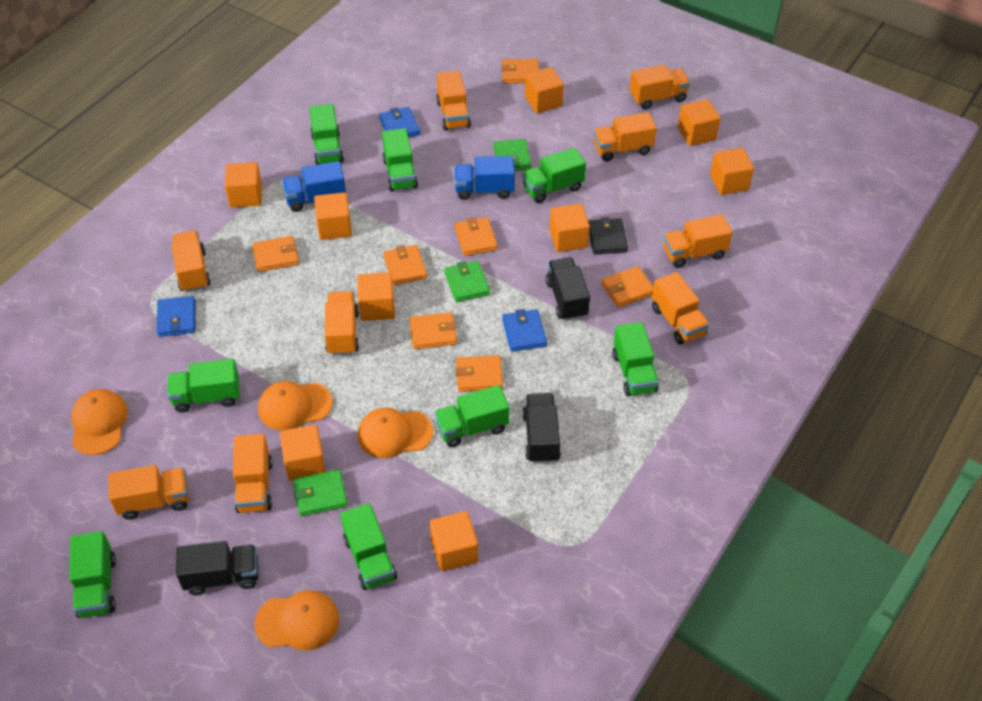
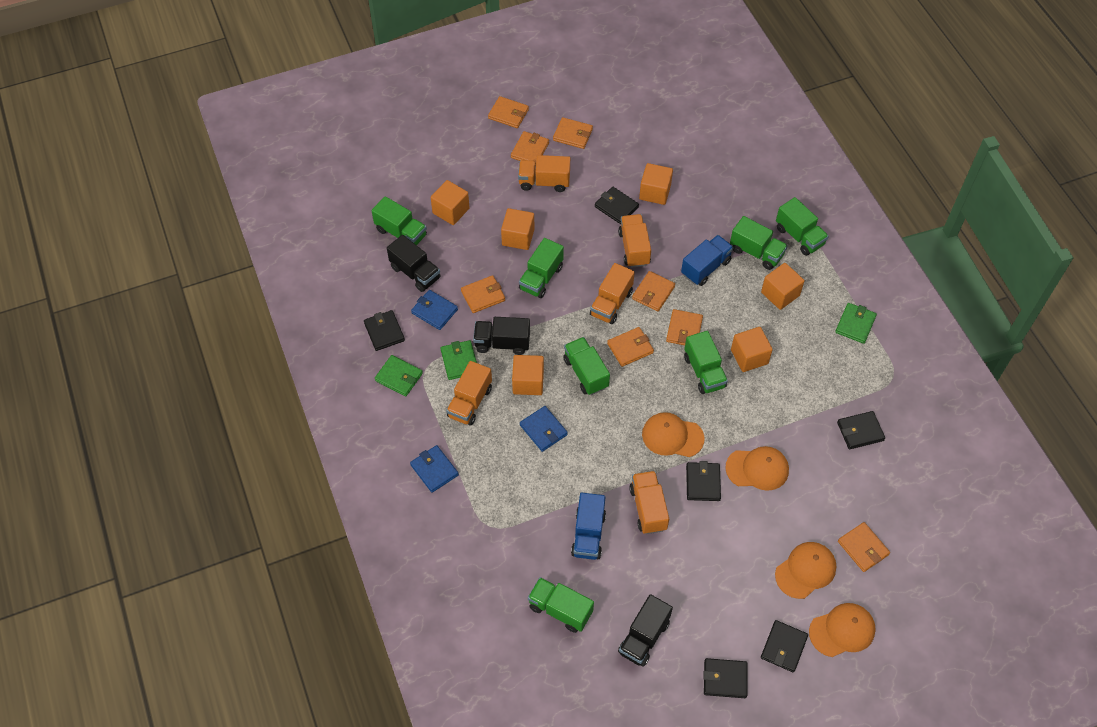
black wallet: 1 -> 6
green truck: 8 -> 7
orange cube: 9 -> 6
orange truck: 9 -> 5
orange wallet: 7 -> 8

